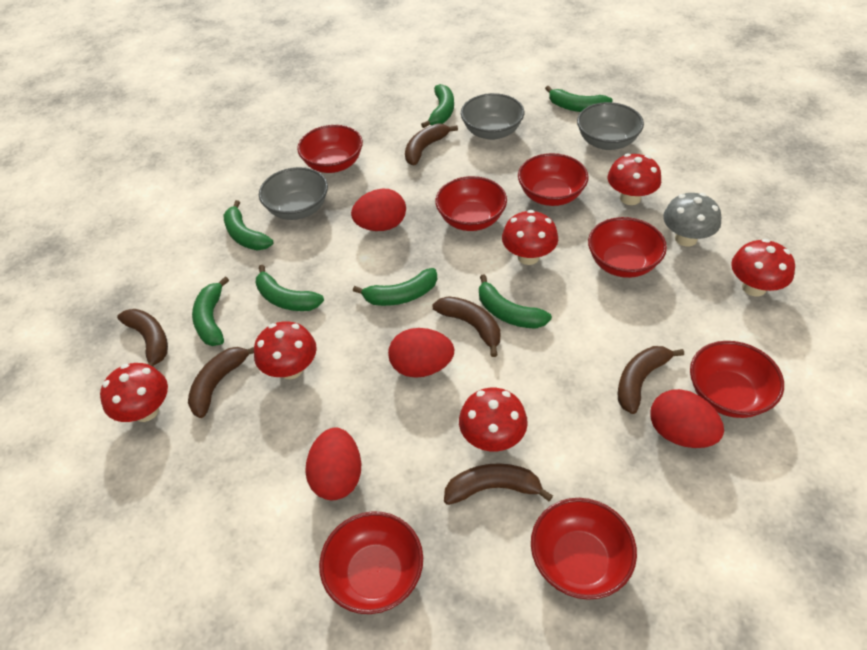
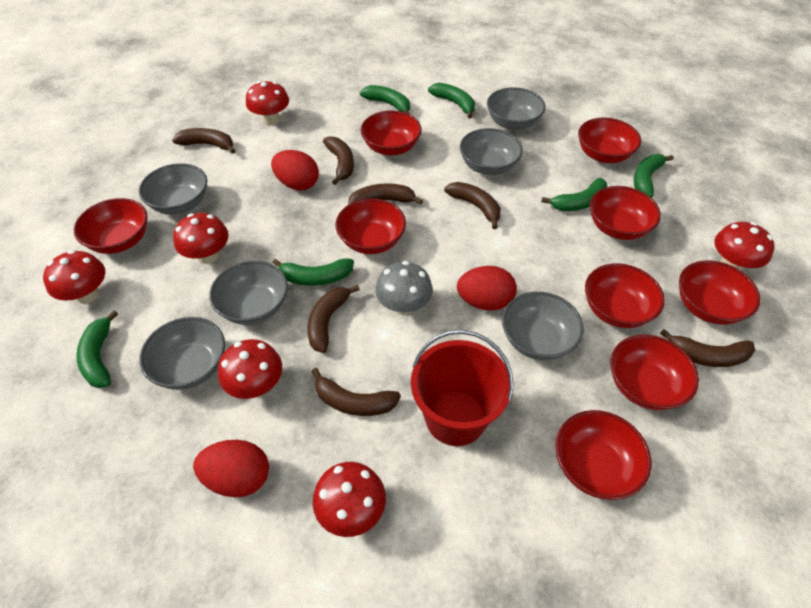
brown banana: 6 -> 7
green banana: 7 -> 6
grey bowl: 3 -> 6
red bowl: 7 -> 9
red bucket: 0 -> 1
red egg: 4 -> 3

